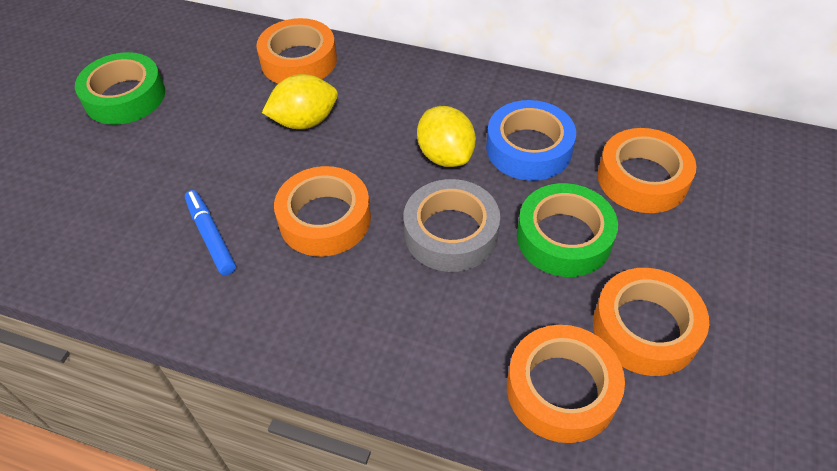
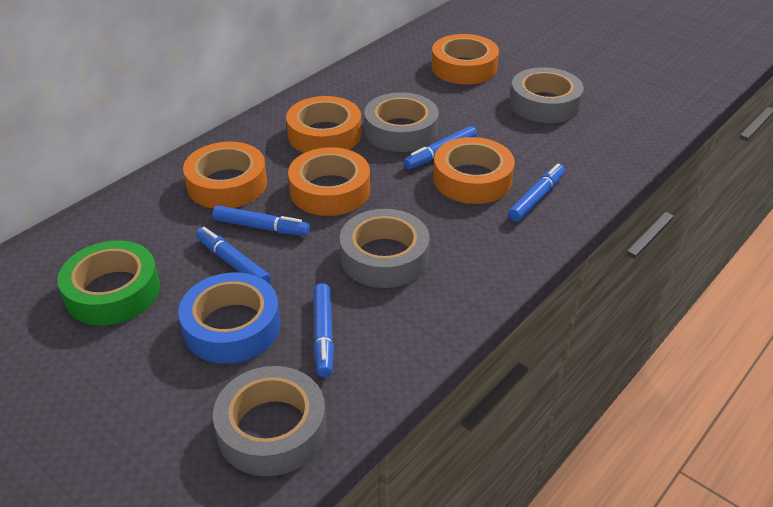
blue marker: 1 -> 5
green tape: 2 -> 1
grey tape: 1 -> 4
yellow lemon: 2 -> 0

